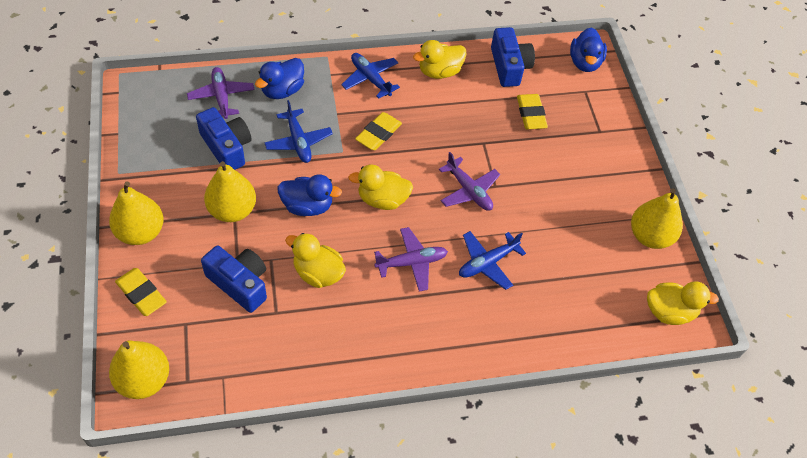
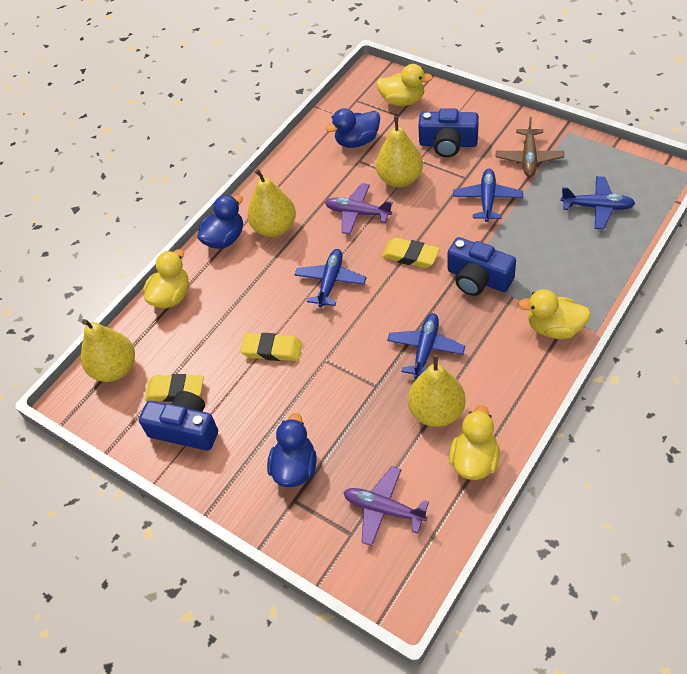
blue plane: 3 -> 4
brown plane: 0 -> 1
purple plane: 3 -> 2

